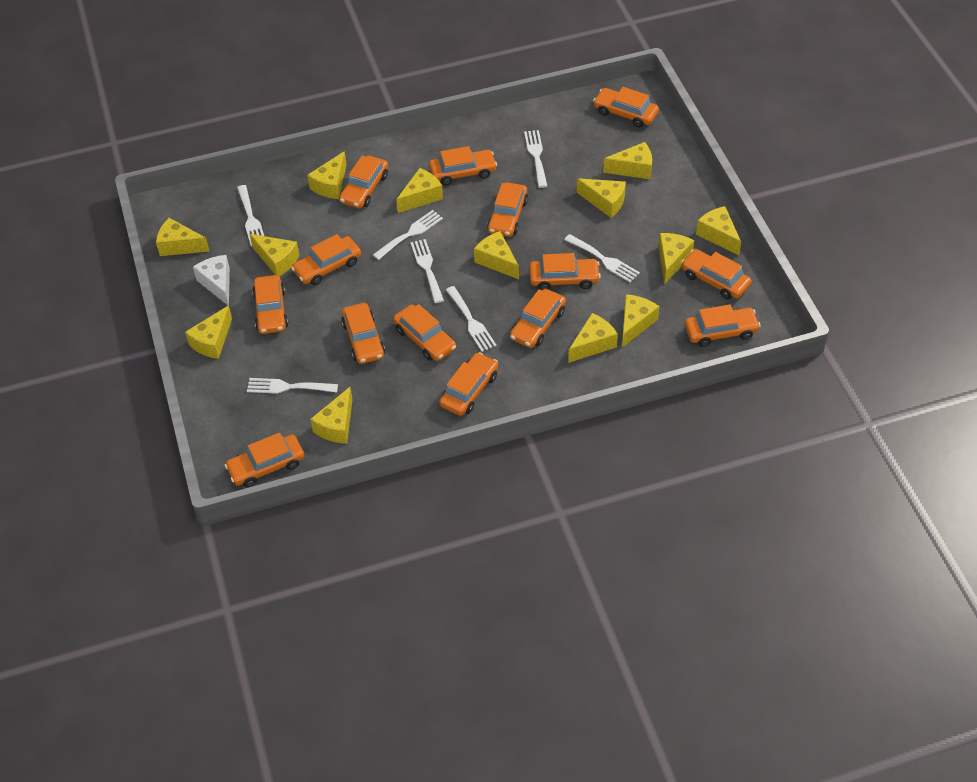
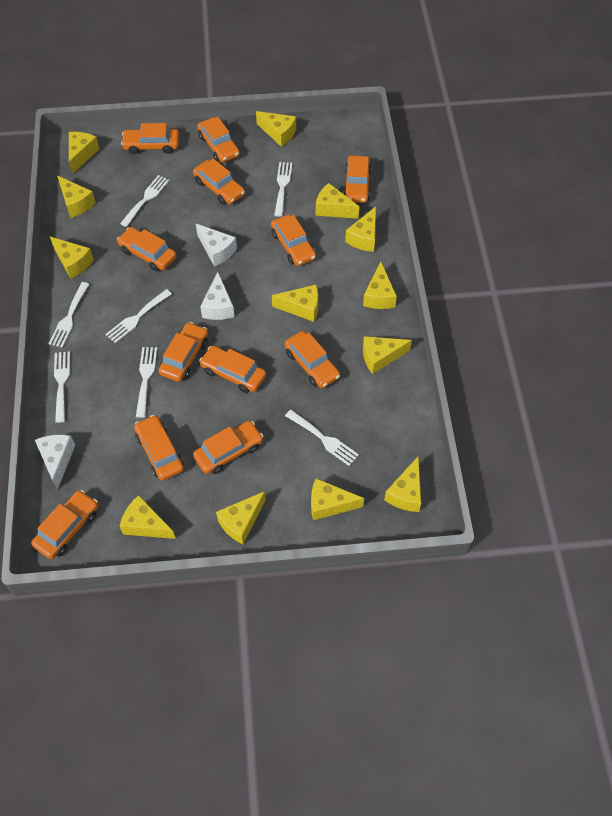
orange car: 14 -> 12
white cheese: 1 -> 3

